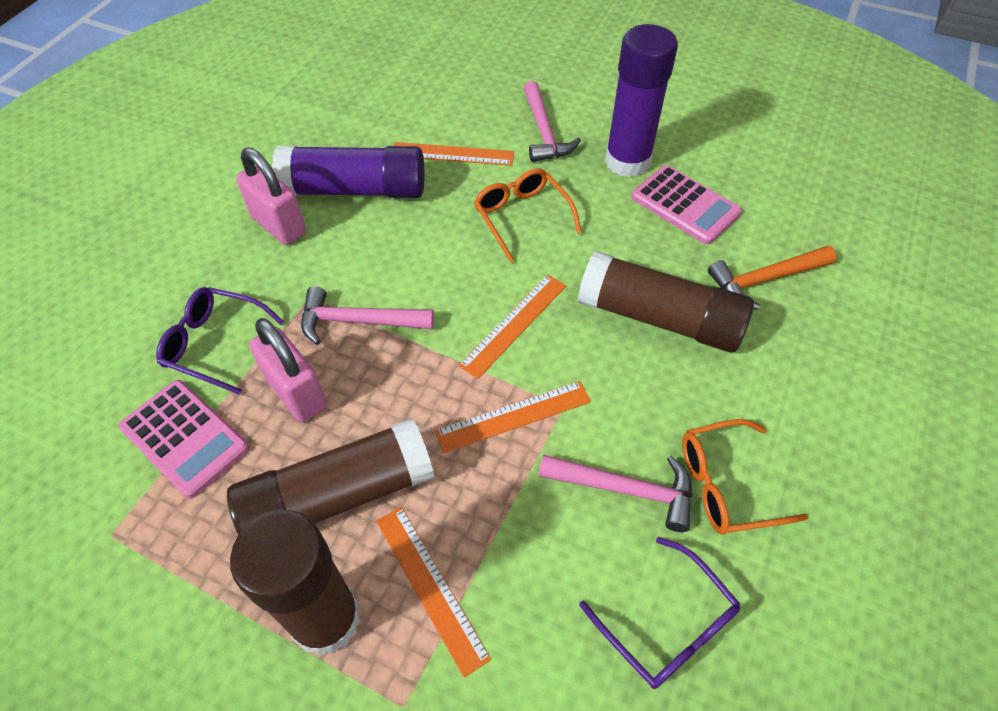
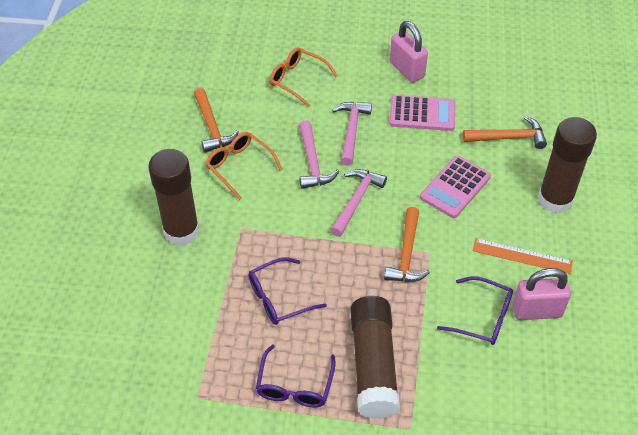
orange hammer: 1 -> 3
orange ruler: 4 -> 1
purple glasses: 2 -> 3
purple glue stick: 2 -> 0

